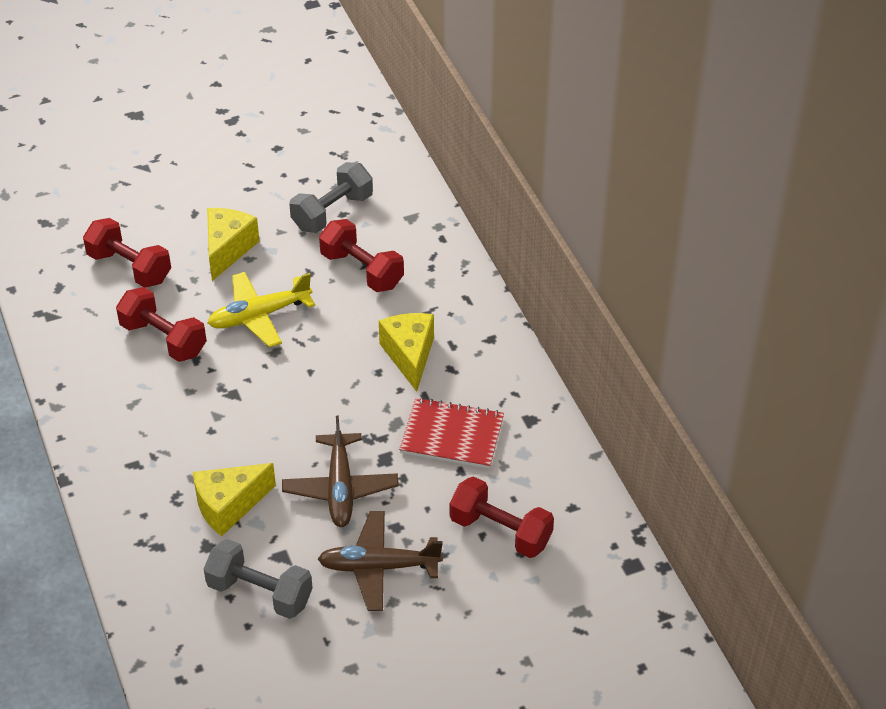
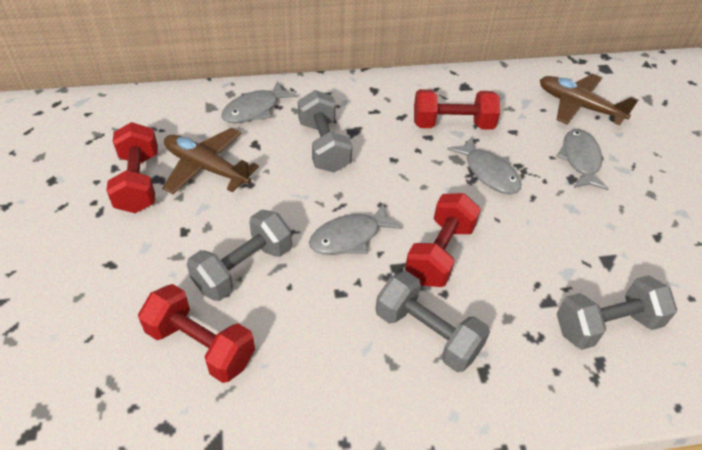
grey dumbbell: 2 -> 4
grey fish: 0 -> 4
red notebook: 1 -> 0
yellow cheese: 3 -> 0
yellow plane: 1 -> 0

